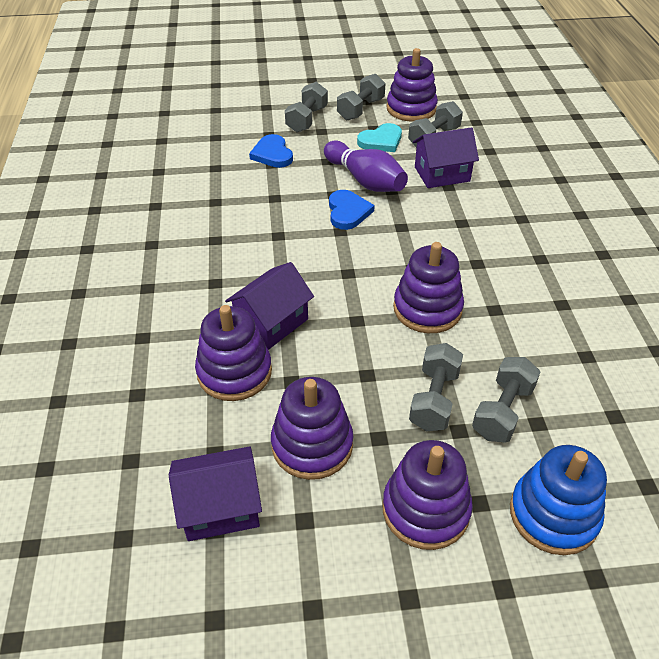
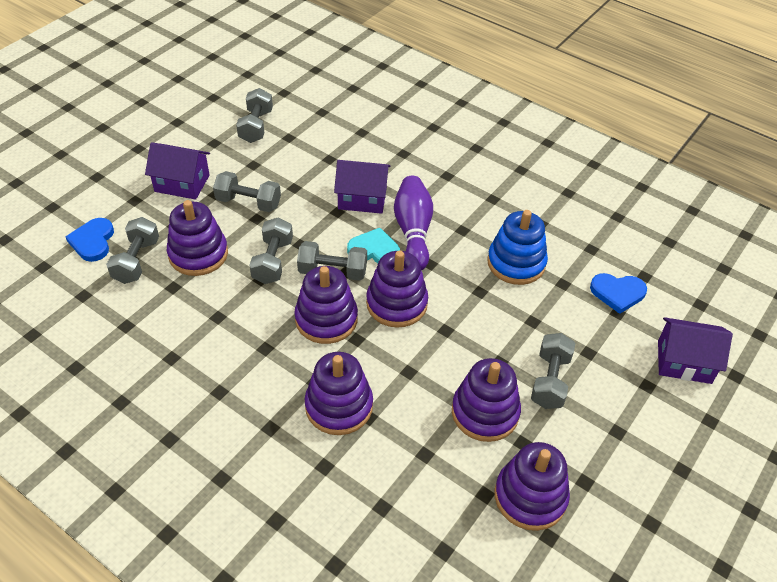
grey dumbbell: 5 -> 6
purple stacking toy: 5 -> 6

